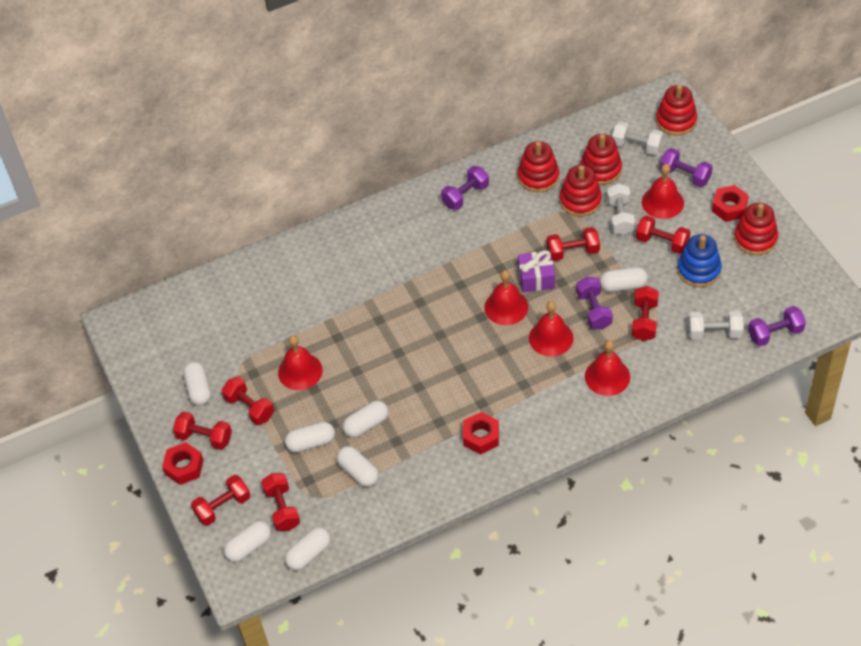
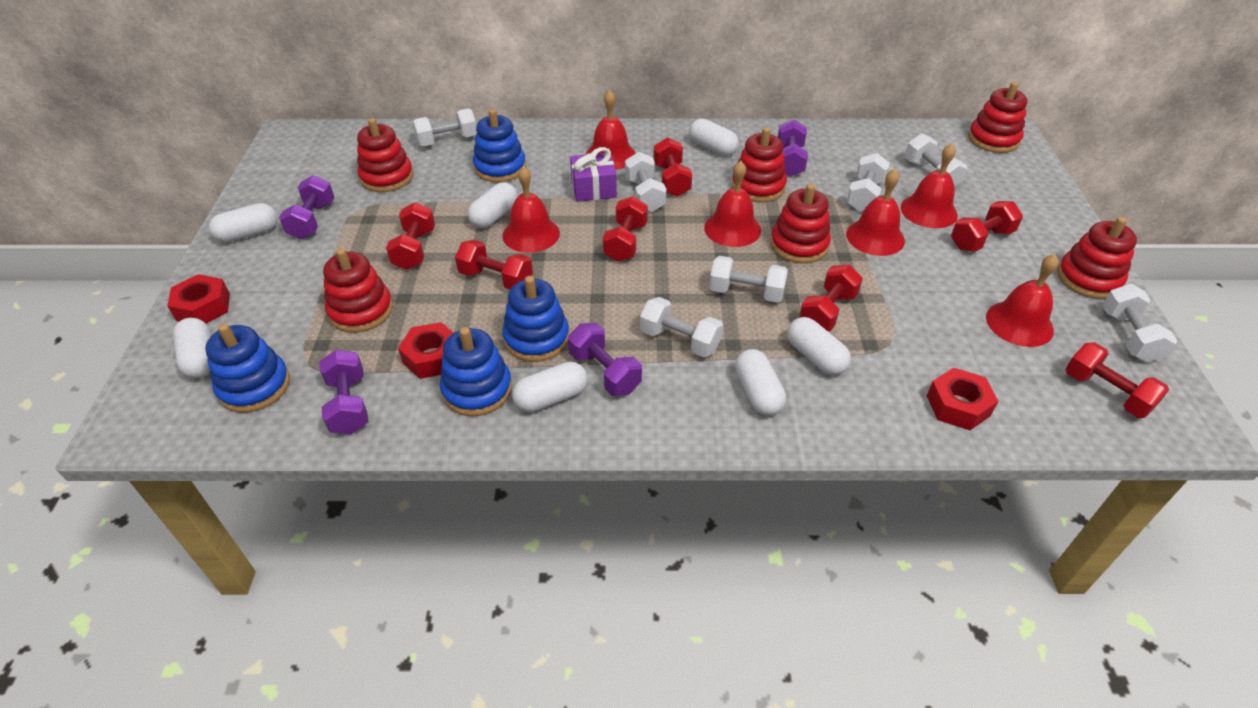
blue stacking toy: 1 -> 4
red bell: 5 -> 6
red stacking toy: 5 -> 6
white dumbbell: 3 -> 7

